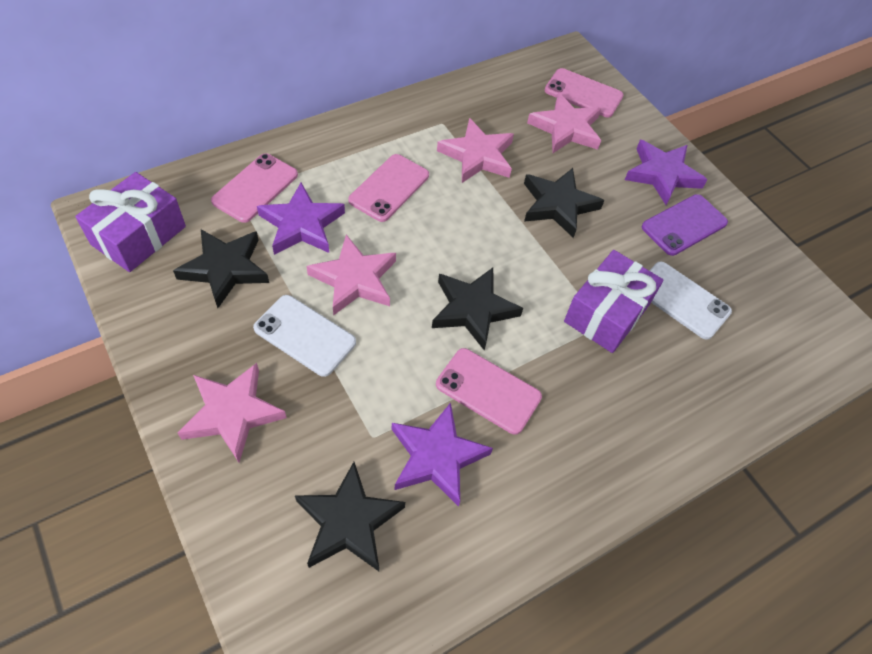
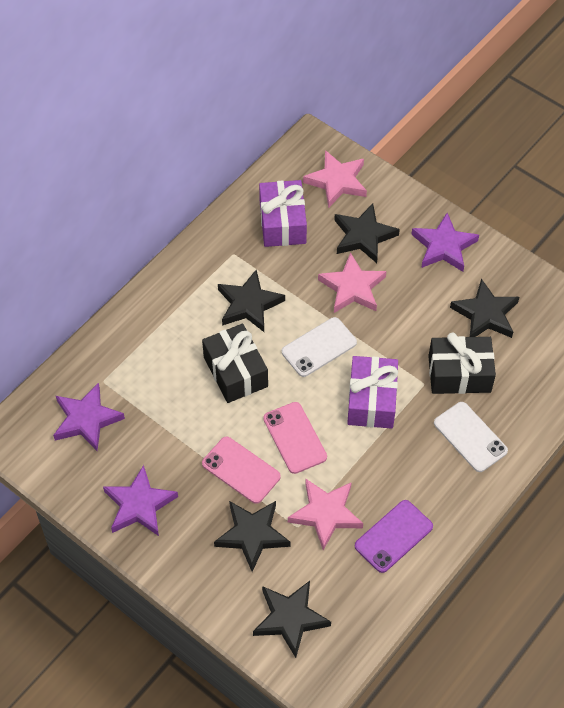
black gift: 0 -> 2
black star: 4 -> 5
pink phone: 4 -> 2
pink star: 4 -> 3

